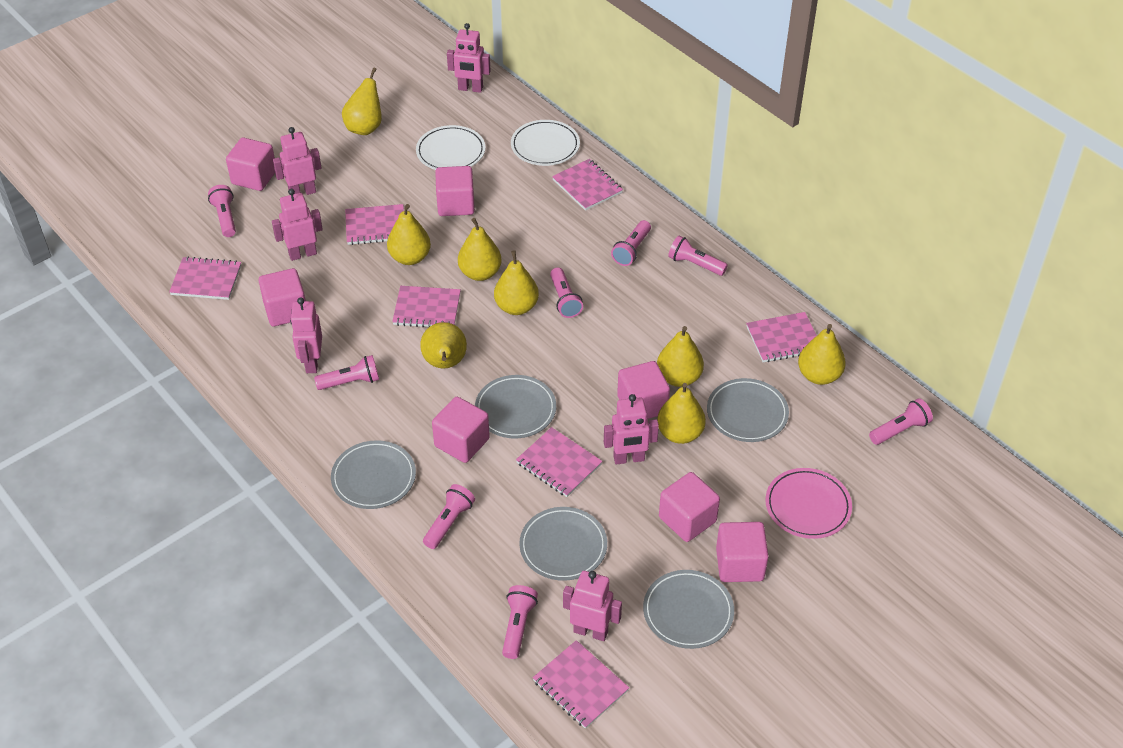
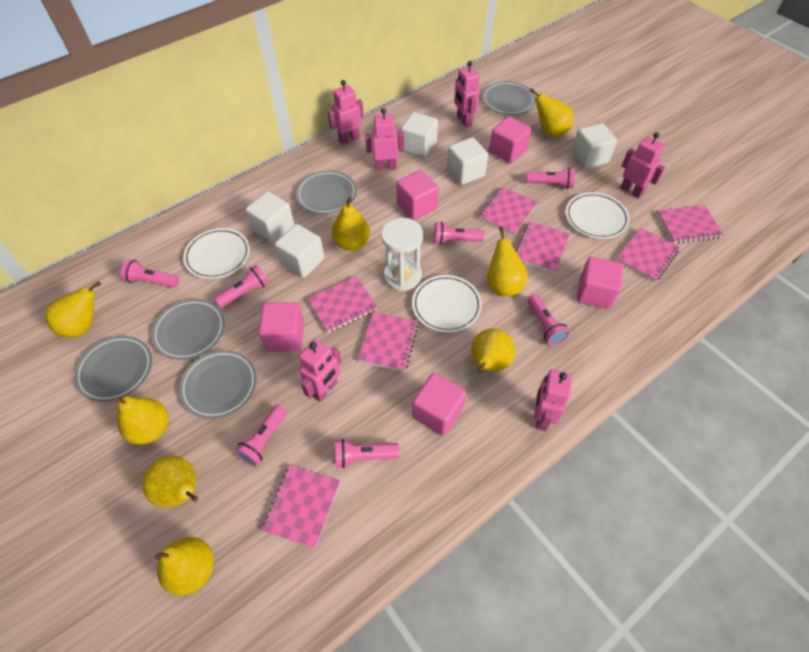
pink cube: 7 -> 5
pink flashlight: 8 -> 7
pink plate: 1 -> 0
white cube: 0 -> 5
white hourglass: 0 -> 1
white plate: 2 -> 3

